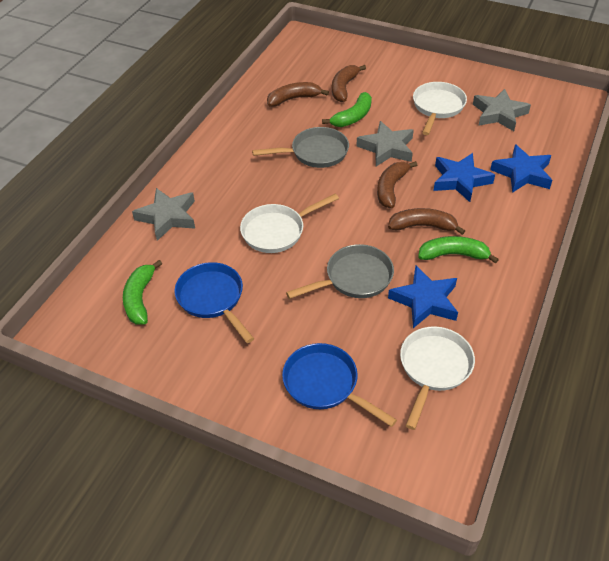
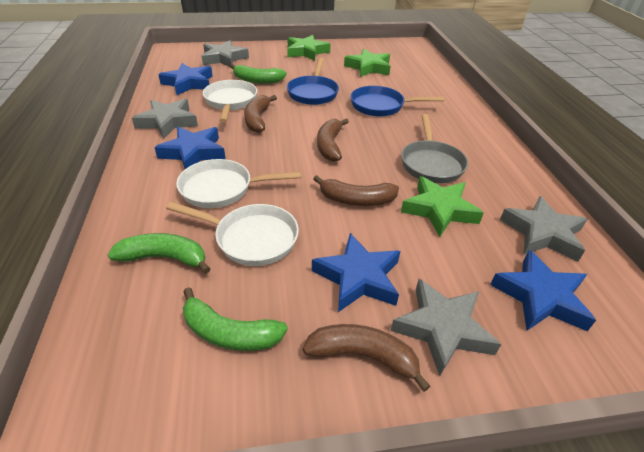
blue star: 3 -> 4
green star: 0 -> 3
grey pan: 2 -> 1
grey star: 3 -> 4

